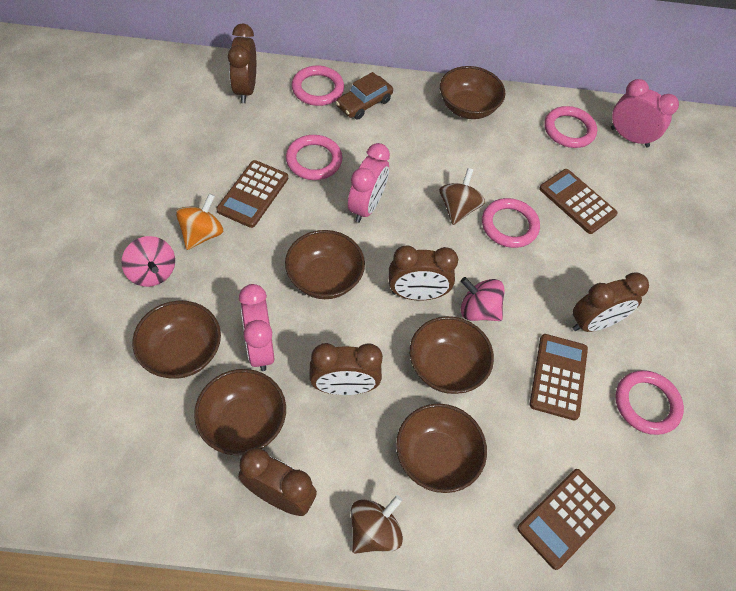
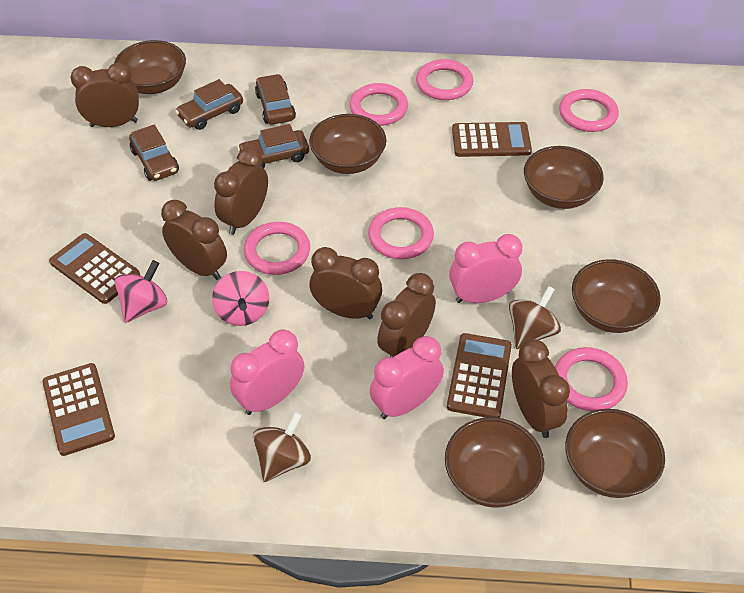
brown car: 1 -> 4
brown clock: 5 -> 6
orange spinning top: 1 -> 0
pink ring: 5 -> 6

